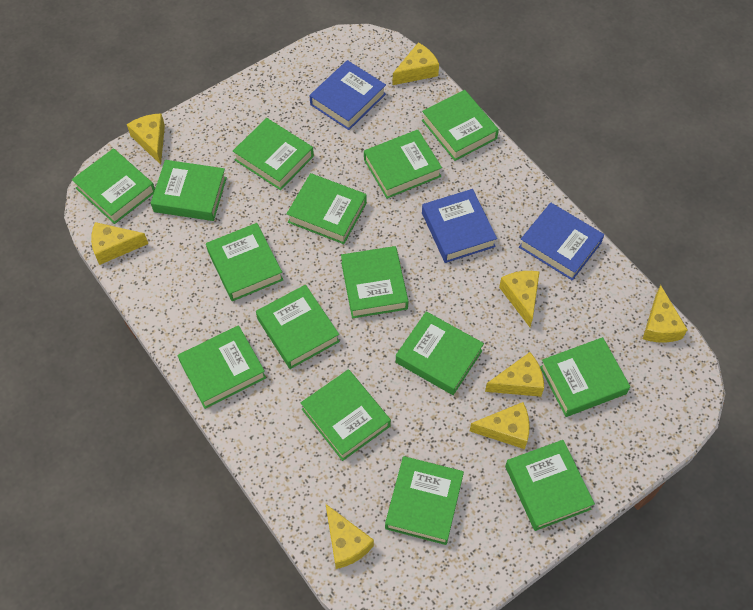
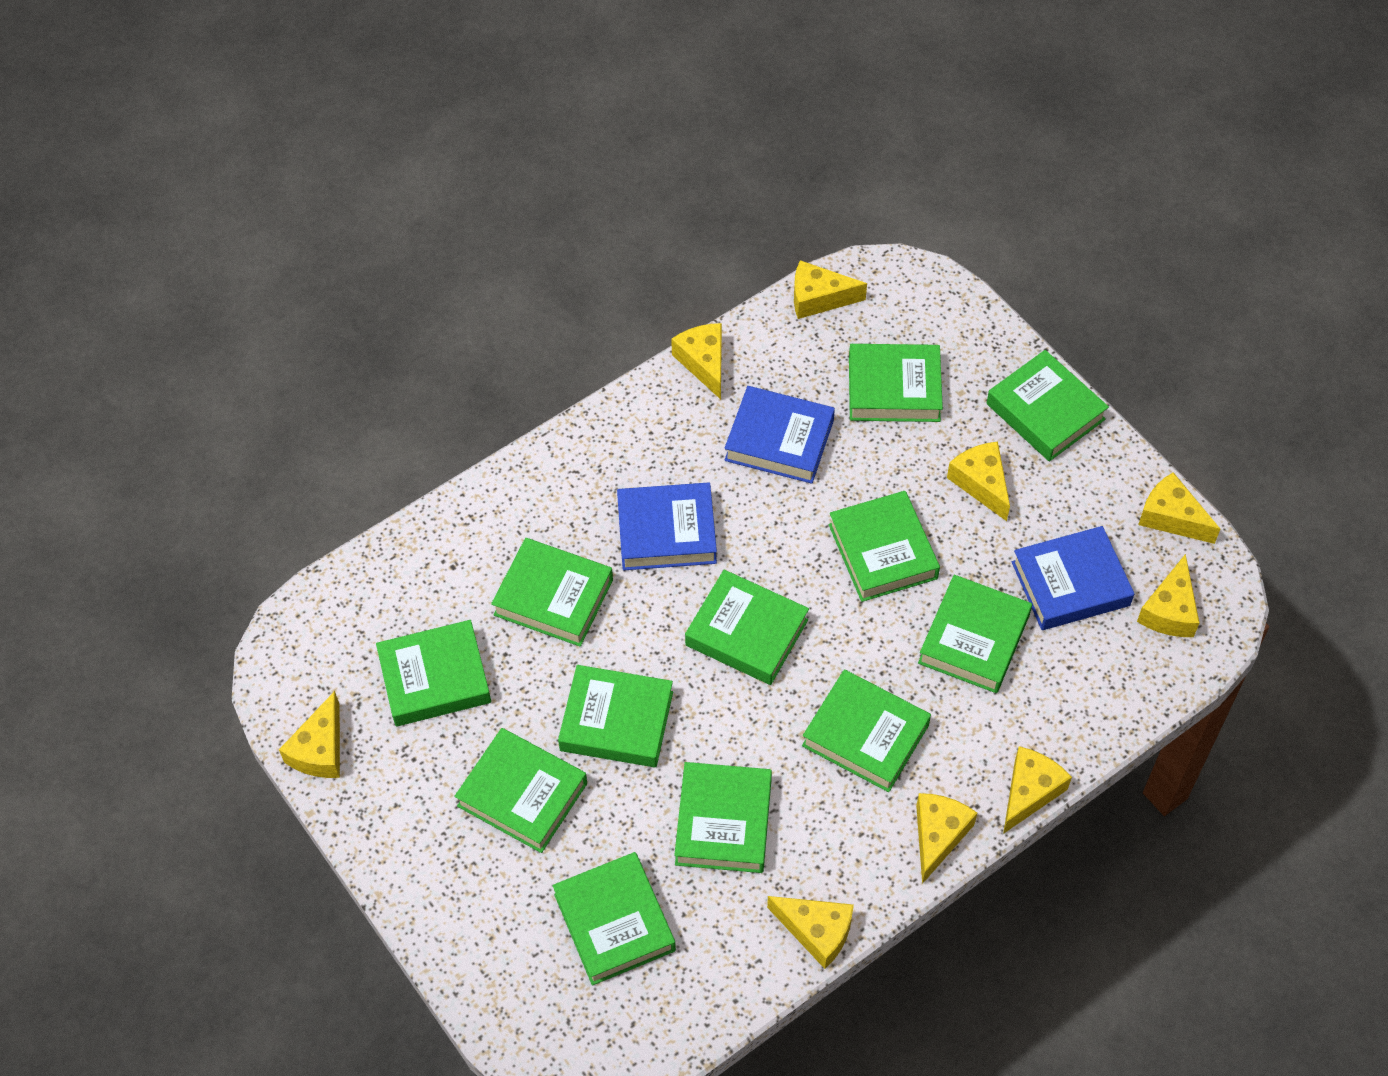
green book: 15 -> 12
yellow cheese: 8 -> 9

